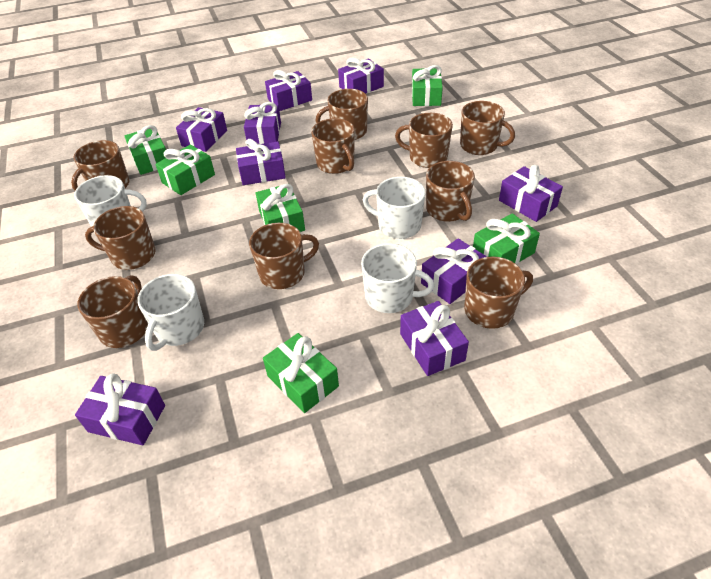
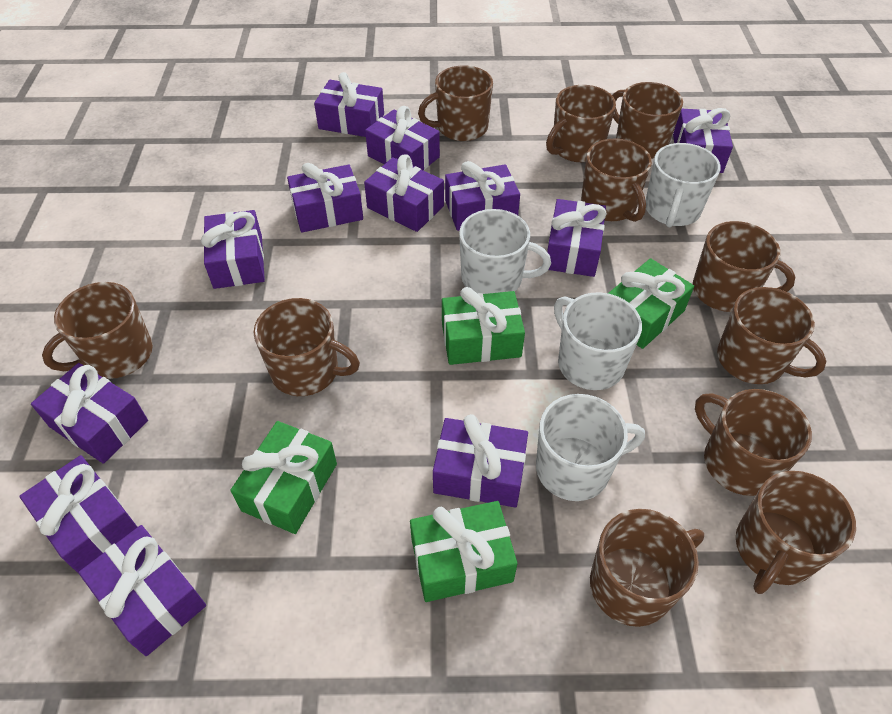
brown mug: 10 -> 11
green gift: 6 -> 4
purple gift: 9 -> 12

